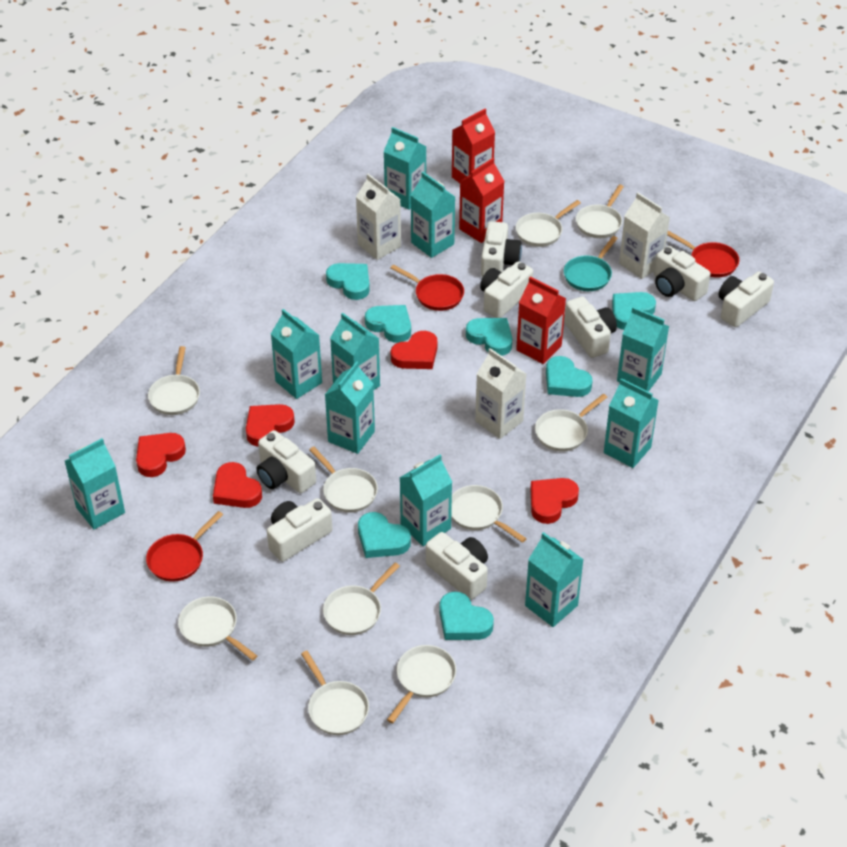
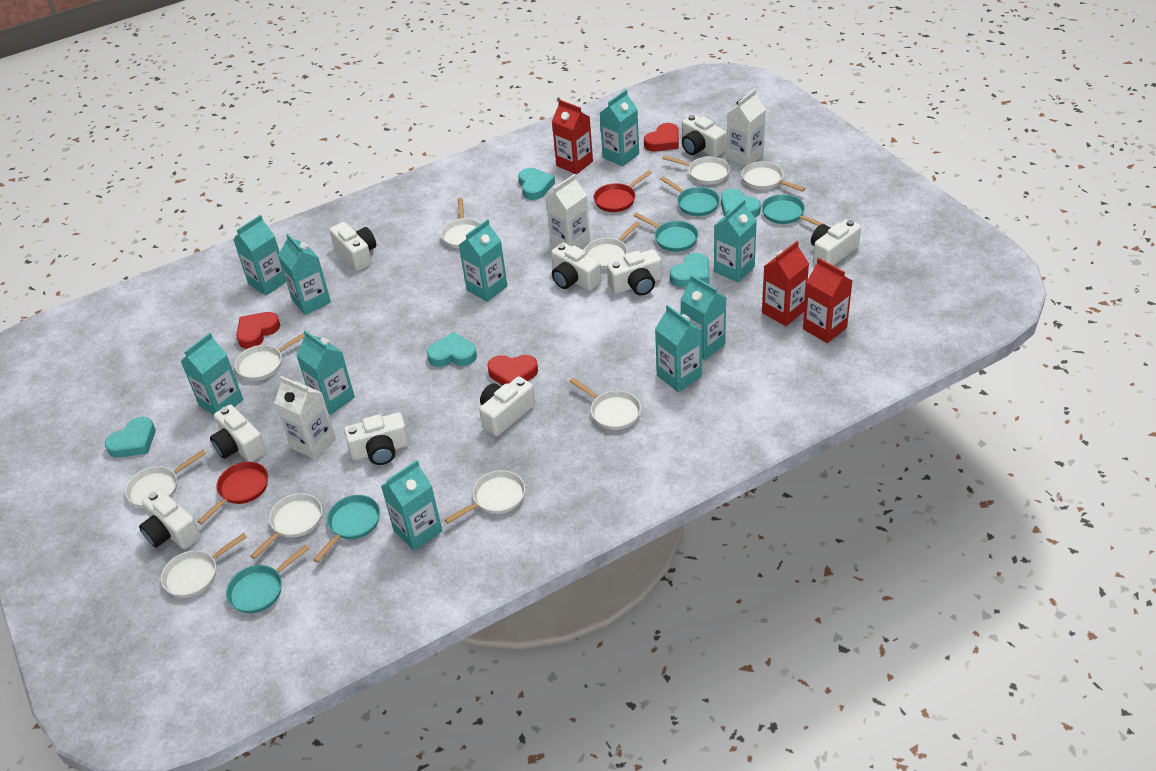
red heart: 5 -> 3
red pan: 3 -> 2
turquoise heart: 7 -> 5
turquoise pan: 1 -> 5
white camera: 8 -> 9

